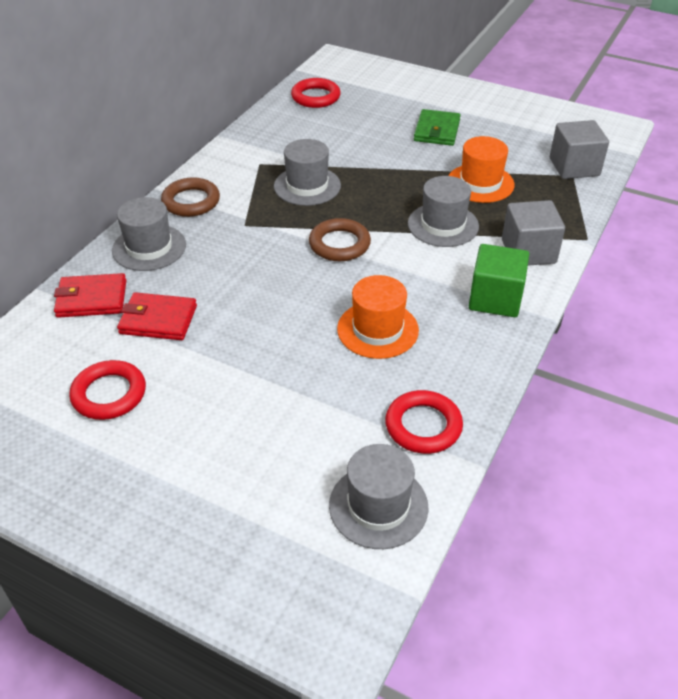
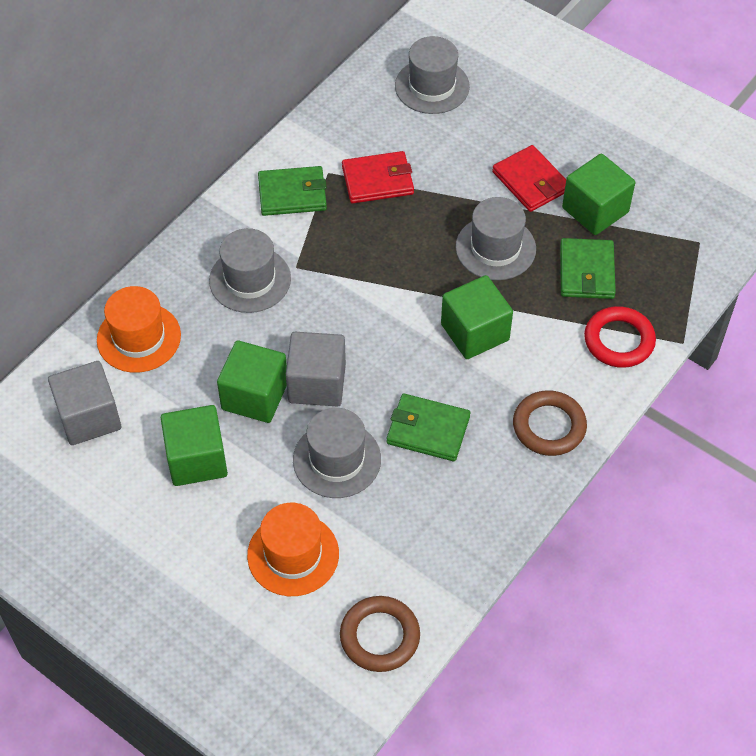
green cube: 1 -> 4
green wallet: 1 -> 3
red ring: 3 -> 1

